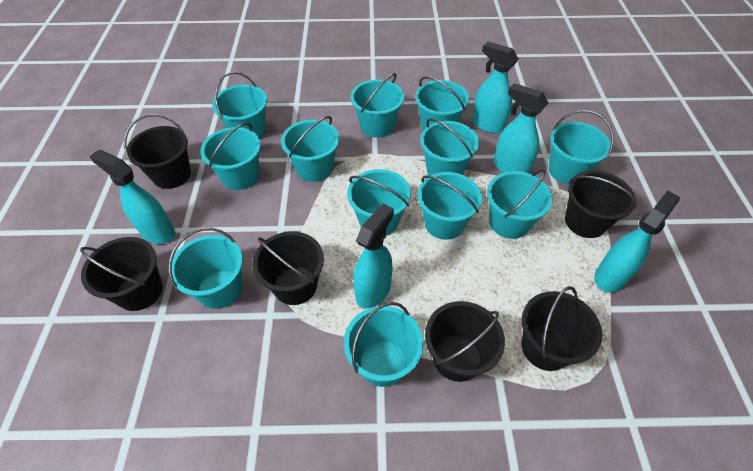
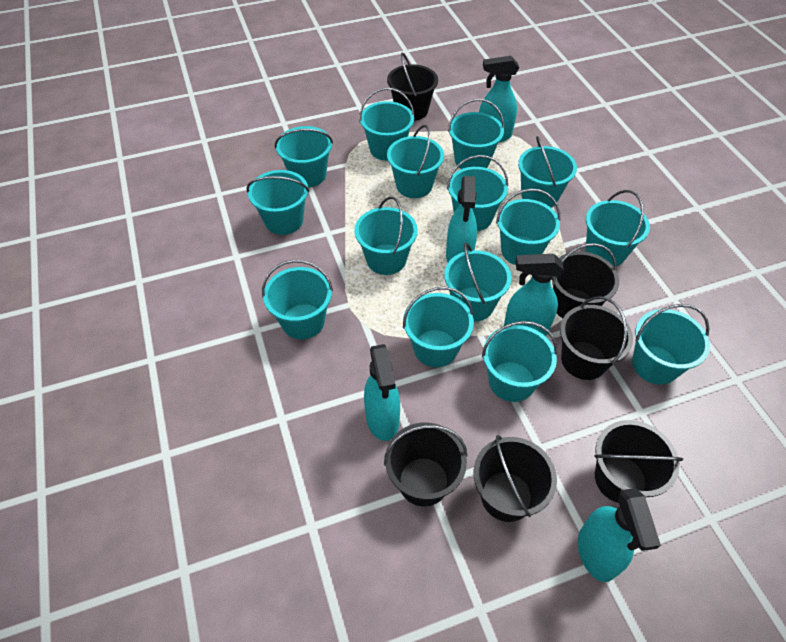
turquoise bucket: 12 -> 15

